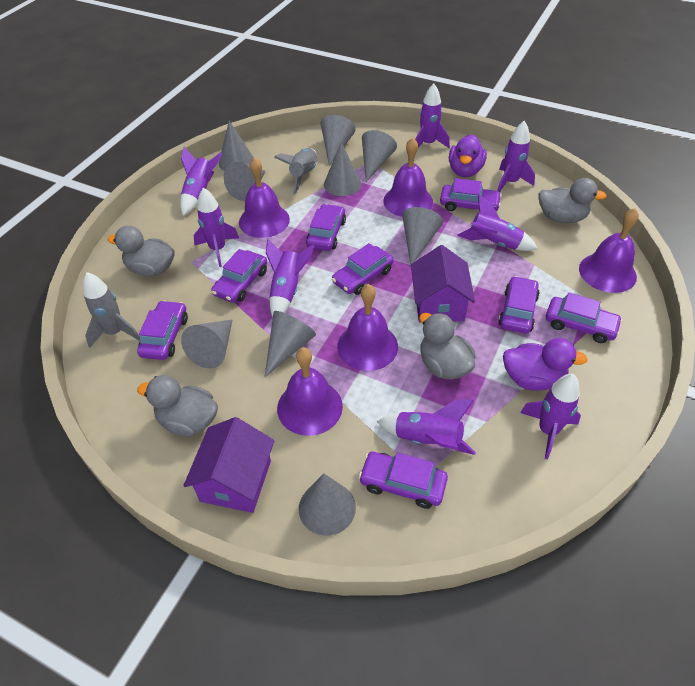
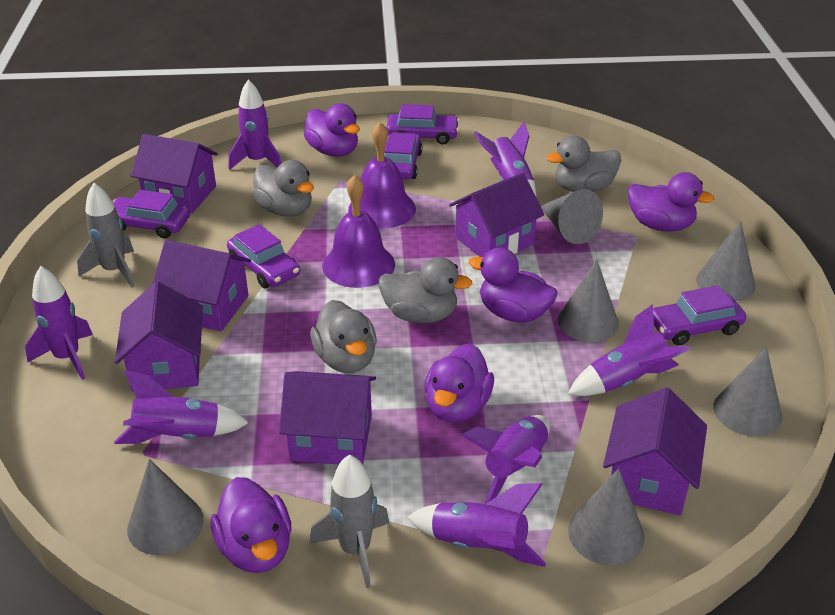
grey cone: 9 -> 6
purple bell: 5 -> 2
purple car: 8 -> 5
purple duck: 2 -> 5
purple house: 2 -> 6
purple rocket: 8 -> 7

